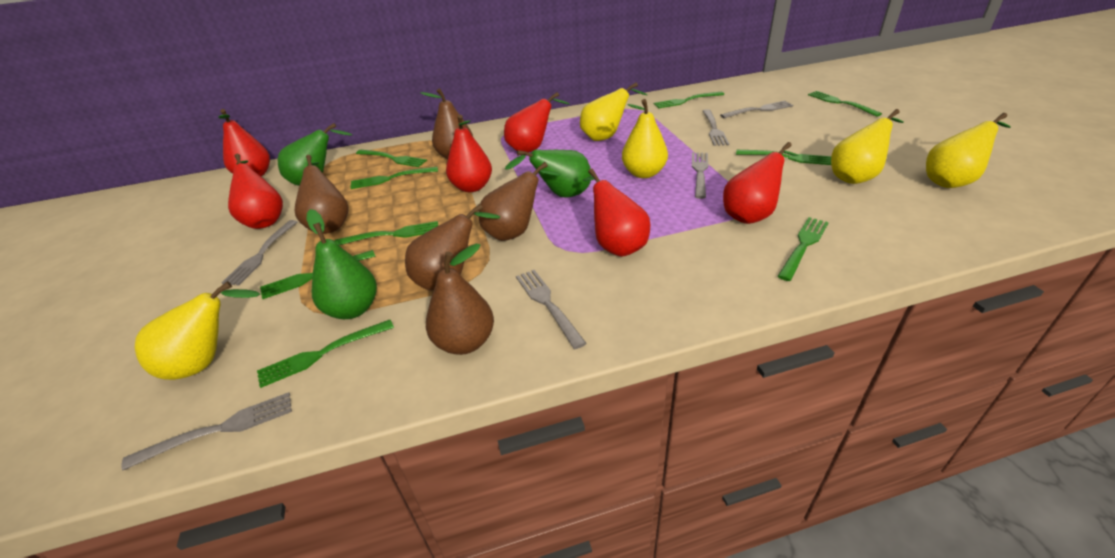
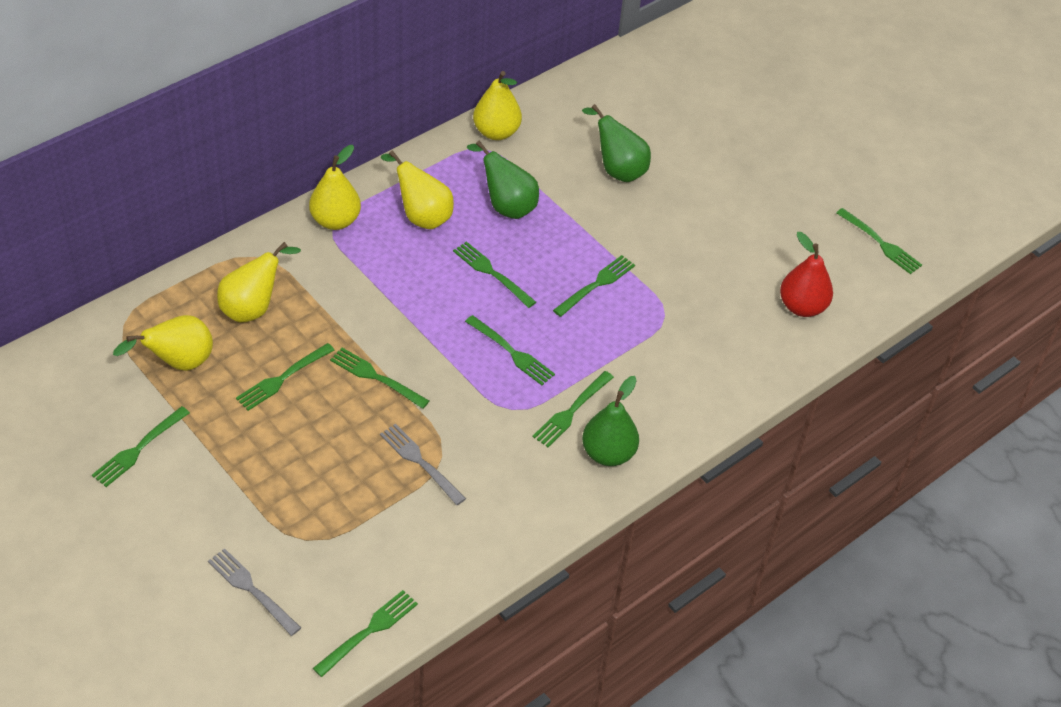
brown pear: 5 -> 0
grey fork: 6 -> 2
red pear: 6 -> 1

